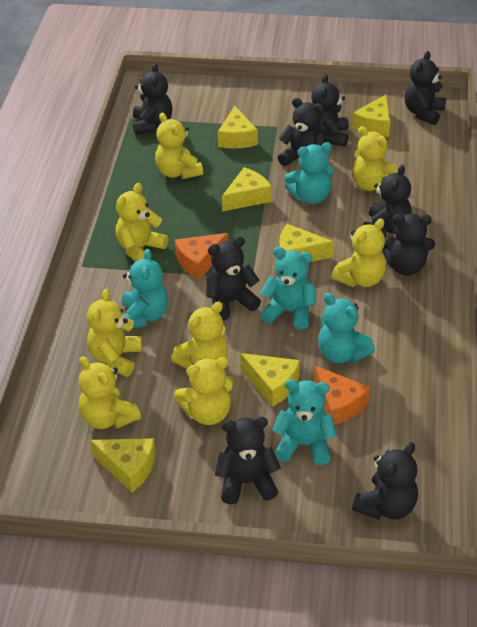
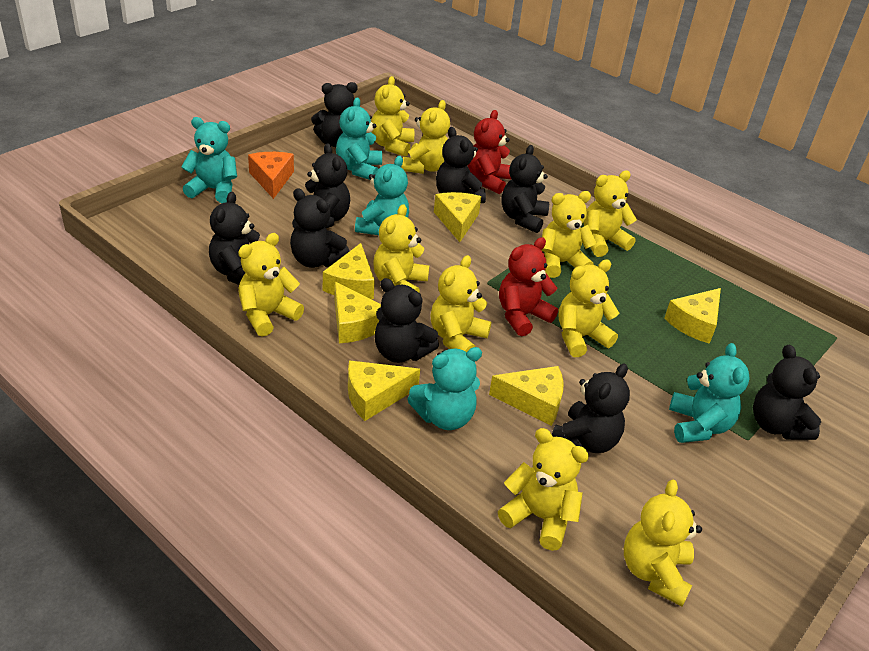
orange cheese: 2 -> 1
red teddy bear: 0 -> 2
yellow teddy bear: 8 -> 10

